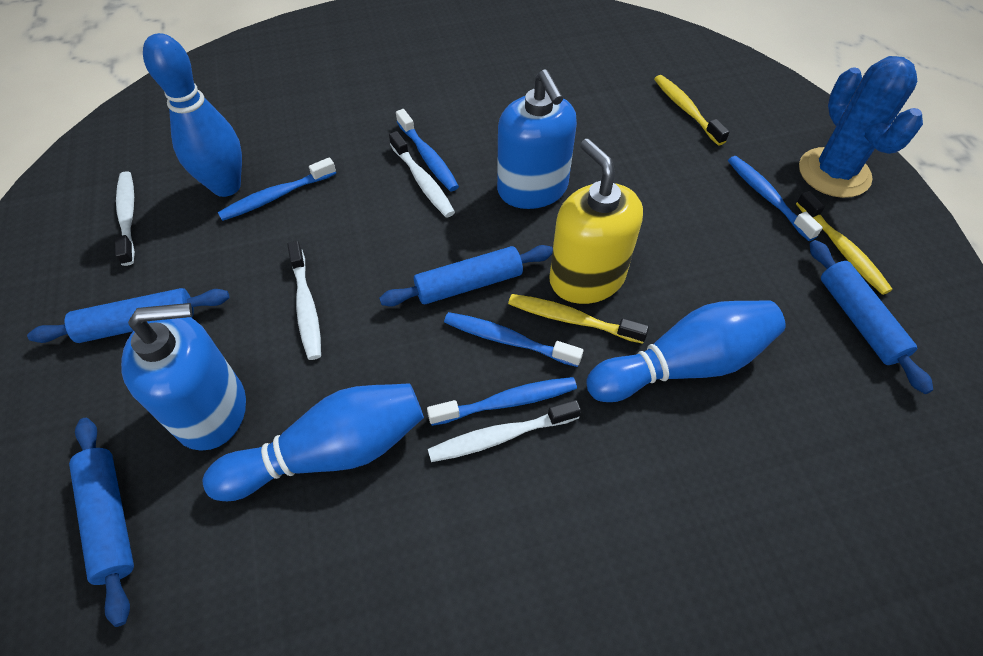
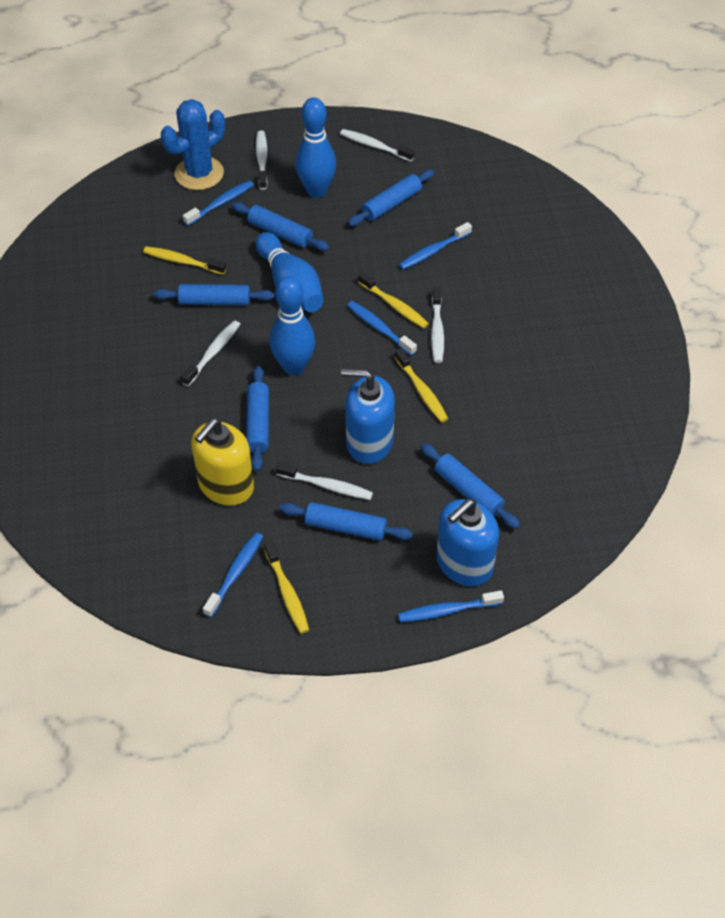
blue rolling pin: 4 -> 6
white toothbrush: 4 -> 5
yellow toothbrush: 3 -> 4

